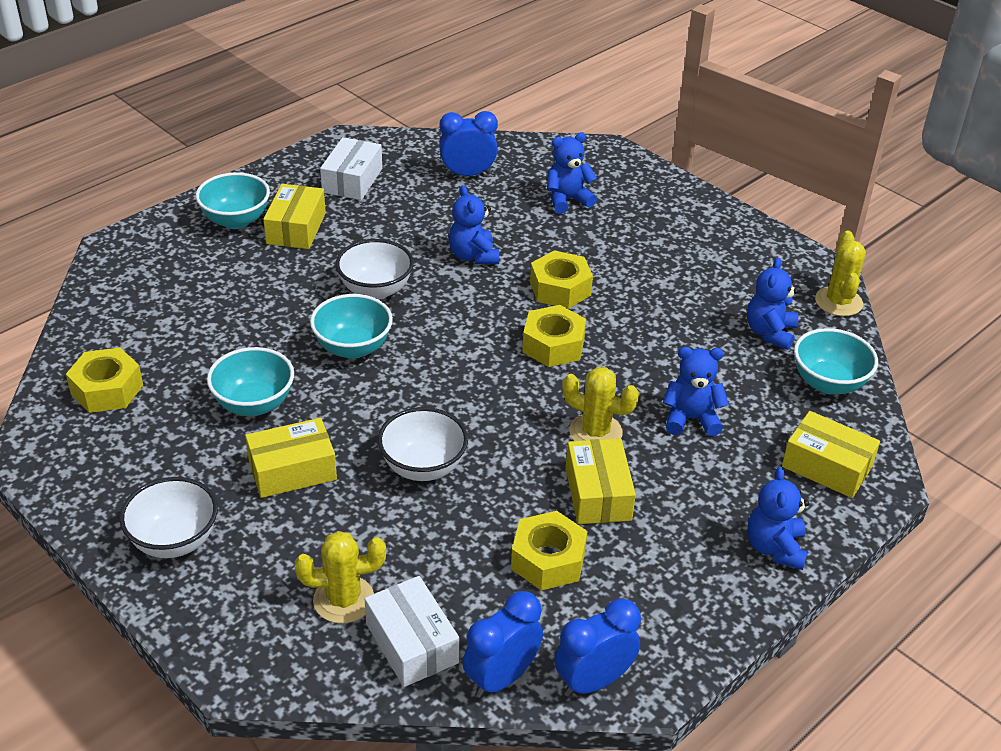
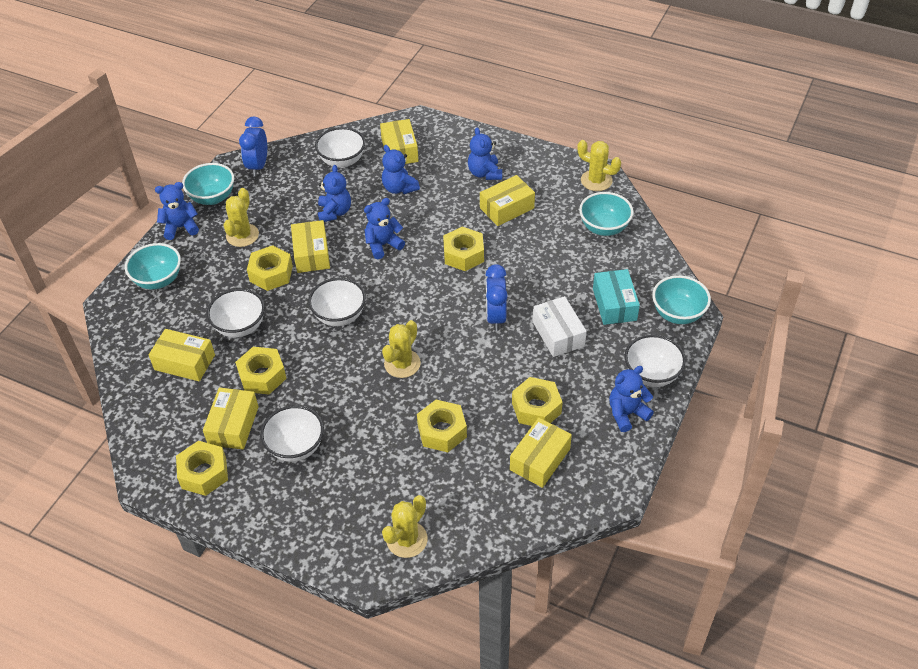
blue clock: 3 -> 2
blue teddy bear: 5 -> 6
turquoise box: 0 -> 1
white bowl: 3 -> 5
white box: 2 -> 1
yellow box: 4 -> 6
yellow cactus: 3 -> 4
yellow nut: 4 -> 6

